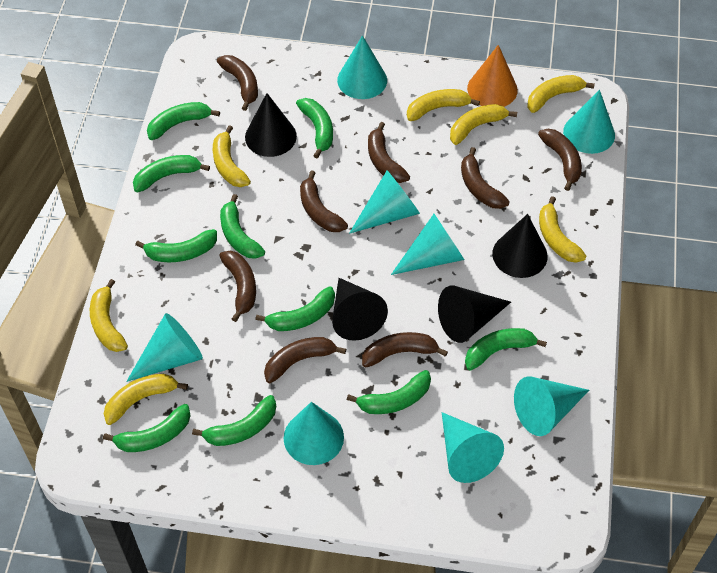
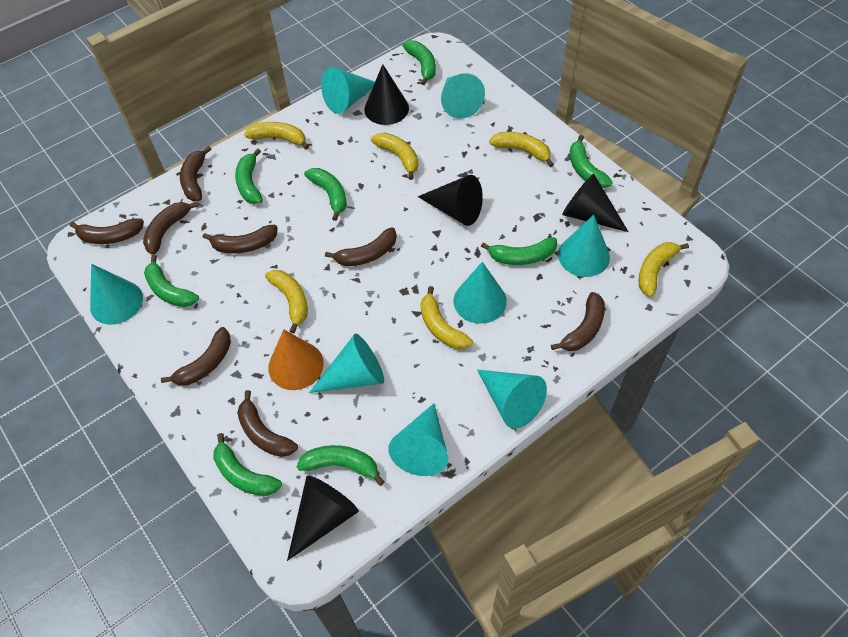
green banana: 10 -> 8
yellow banana: 7 -> 6

